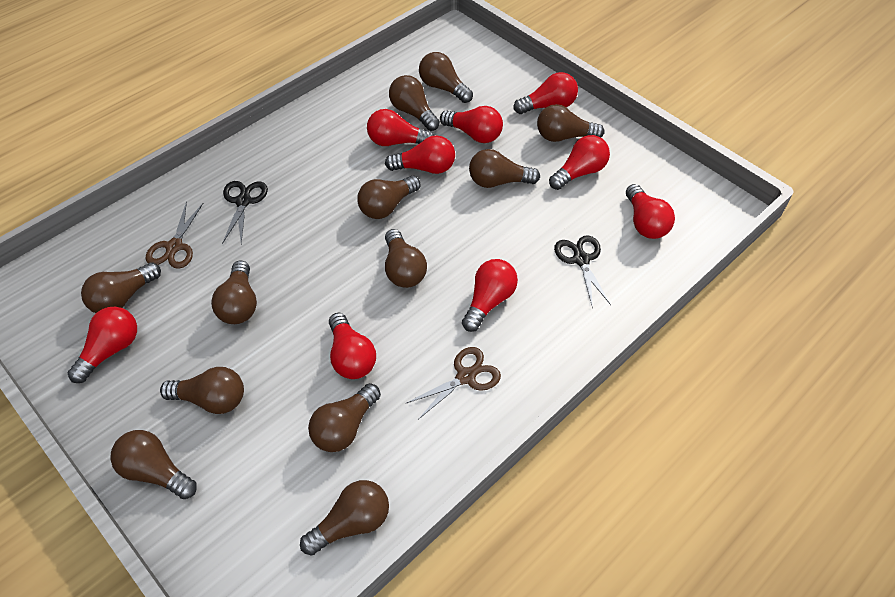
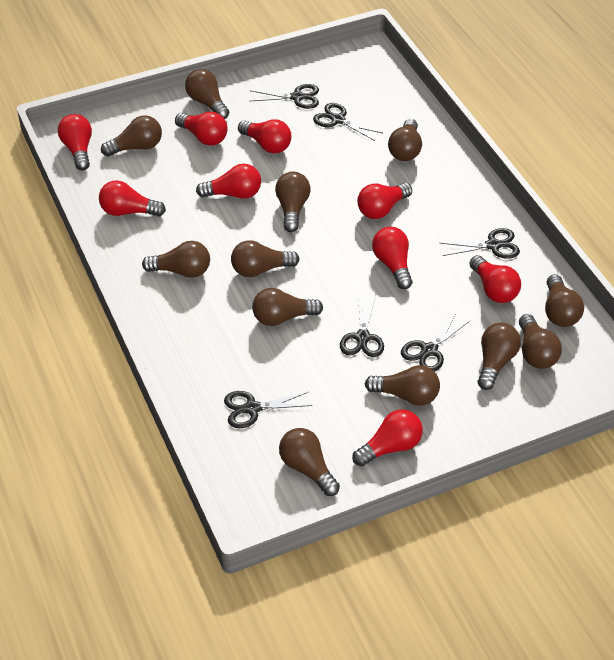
black scissors: 2 -> 6
brown scissors: 2 -> 0

